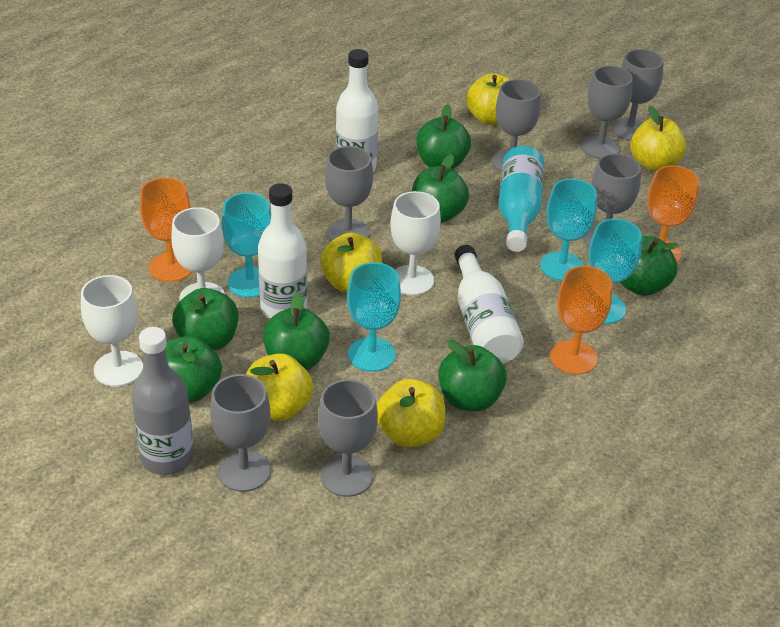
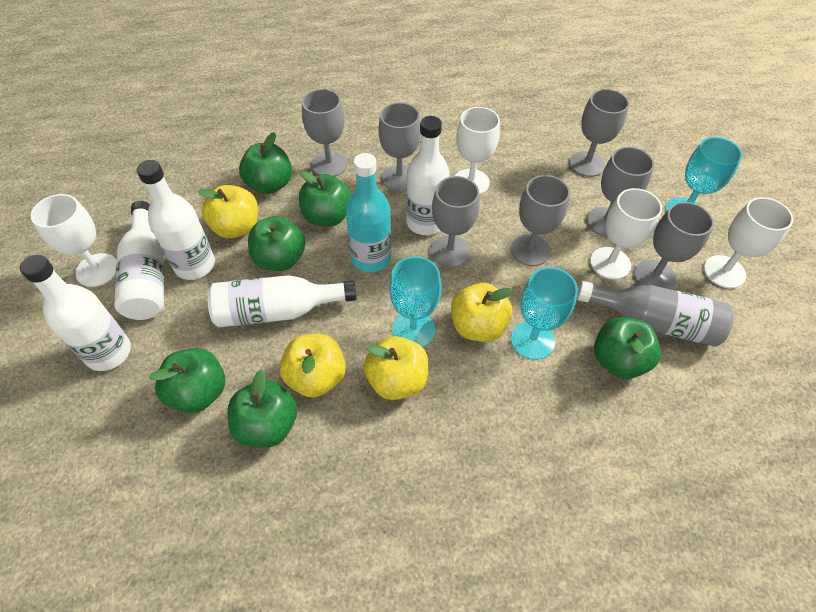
green apple: 7 -> 6
orange goblet: 3 -> 0
turquoise goblet: 4 -> 3
white bottle: 3 -> 5
white goblet: 3 -> 4
yellow apple: 5 -> 4

